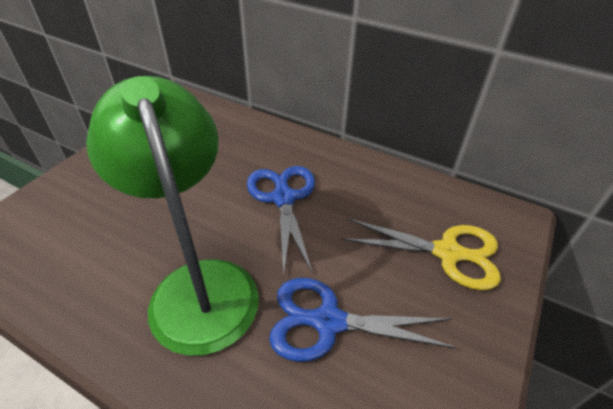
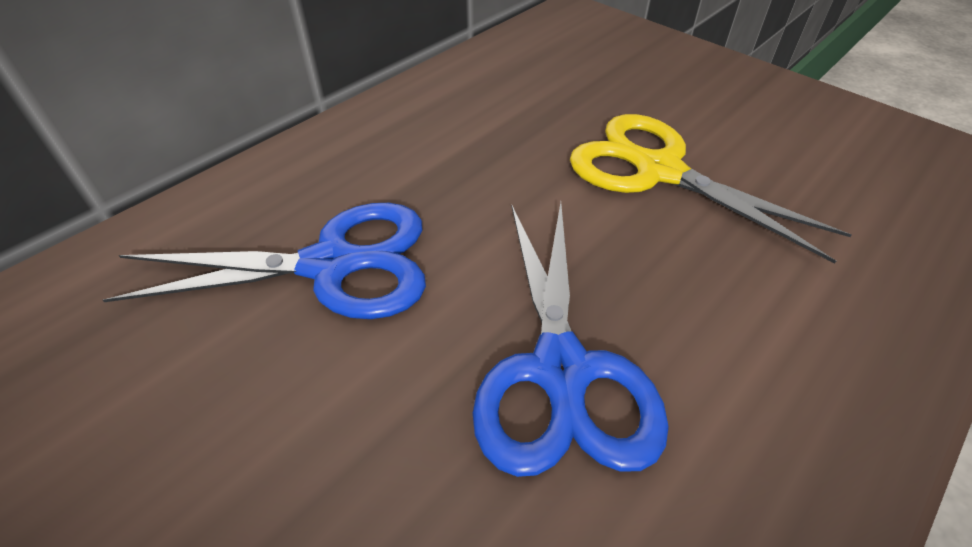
green lamp: 1 -> 0

